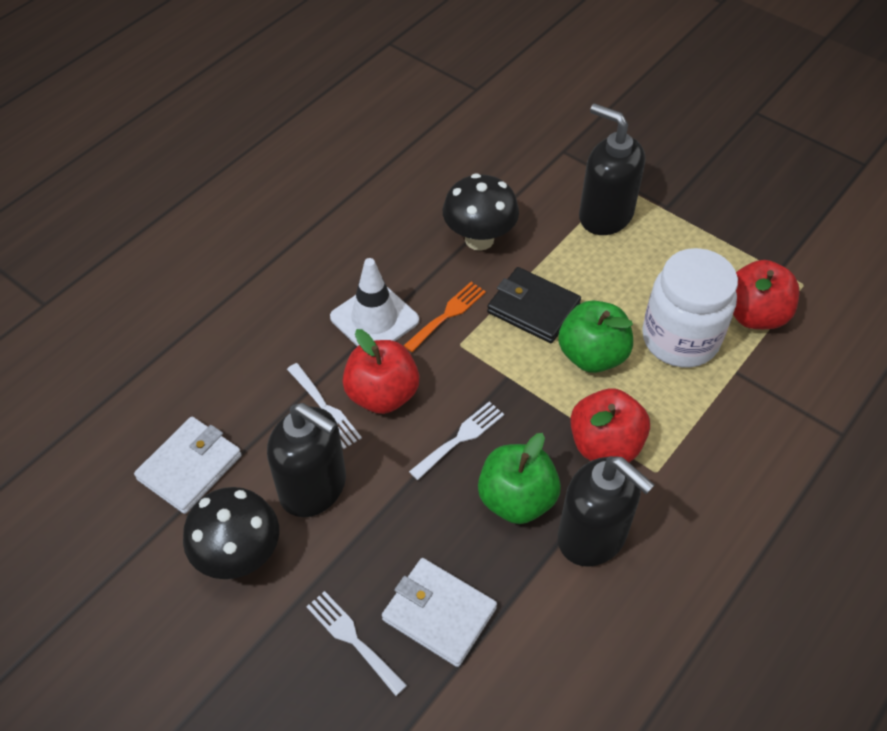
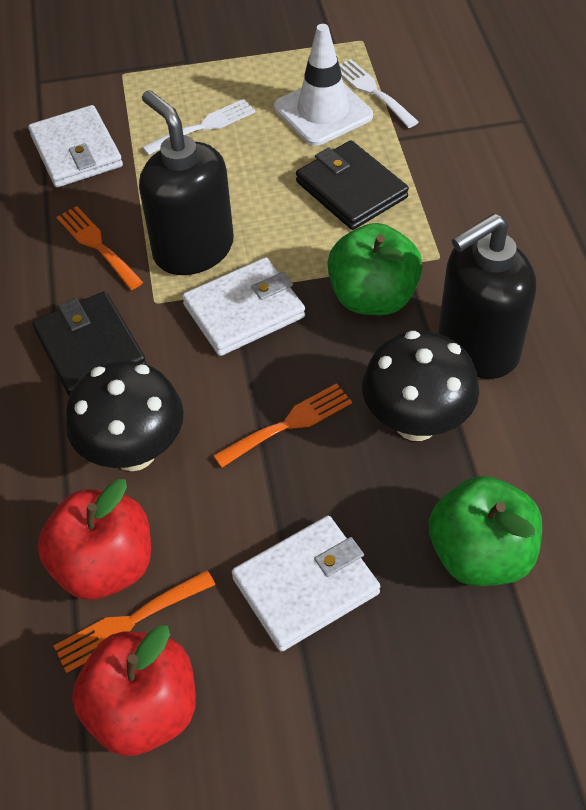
black soap dispenser: 3 -> 2
black wallet: 1 -> 2
orange fork: 1 -> 3
red apple: 3 -> 2
white fork: 3 -> 2
white jar: 1 -> 0
white wallet: 2 -> 3

